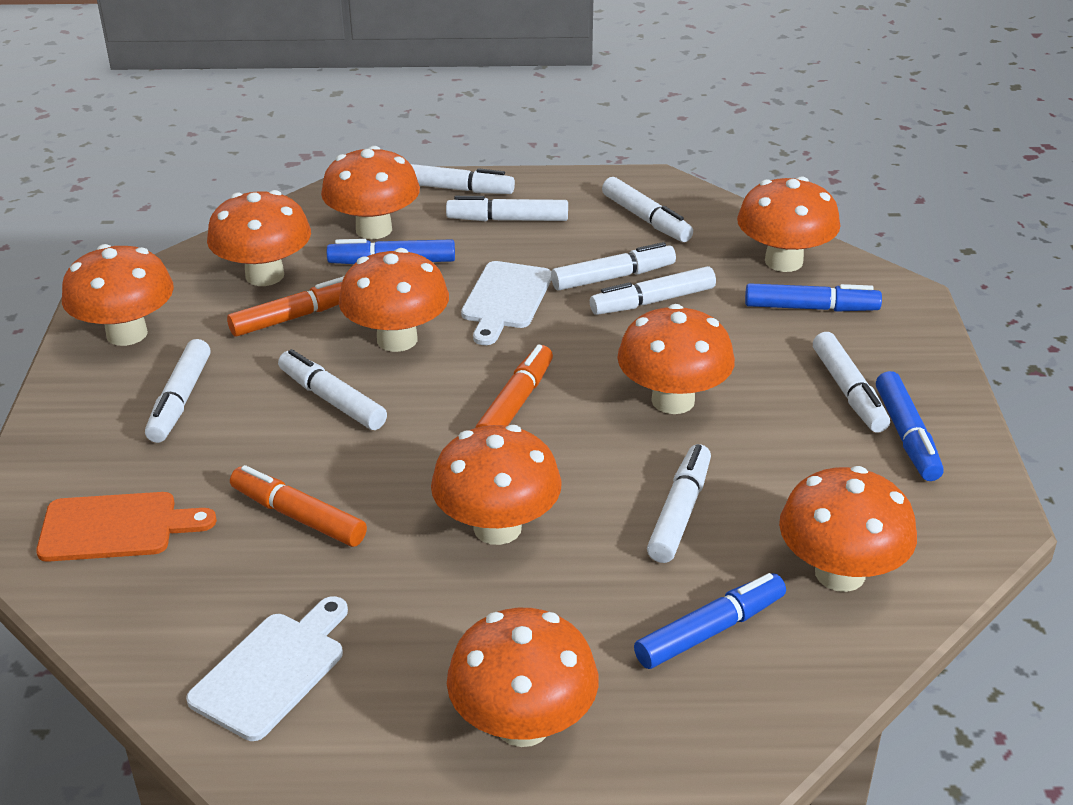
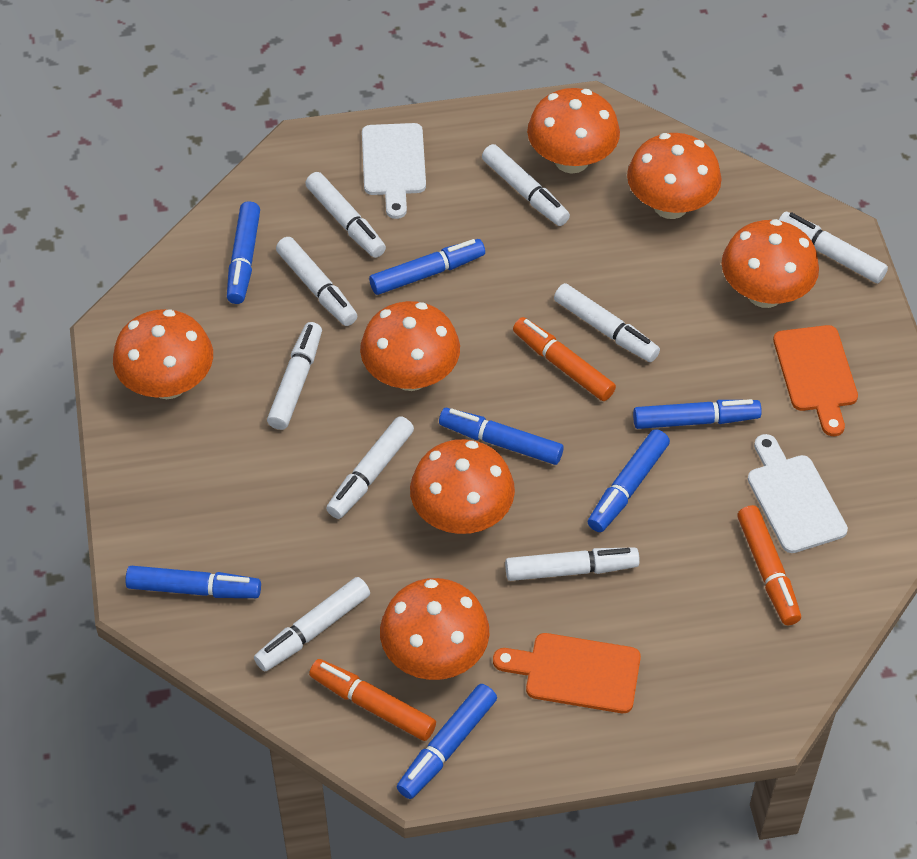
blue marker: 4 -> 7
orange cutting board: 1 -> 2
orange mushroom: 9 -> 7

